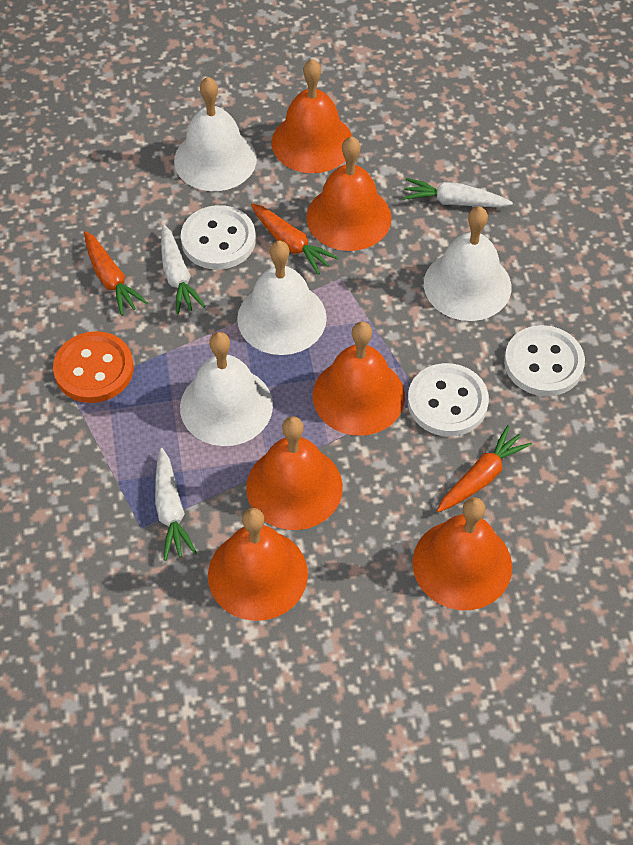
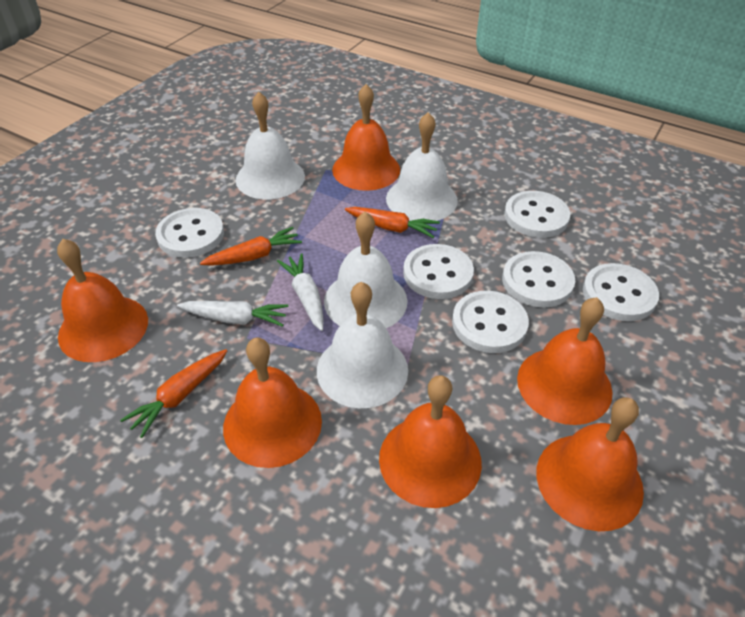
orange button: 1 -> 0
white button: 3 -> 6
white carrot: 3 -> 2

